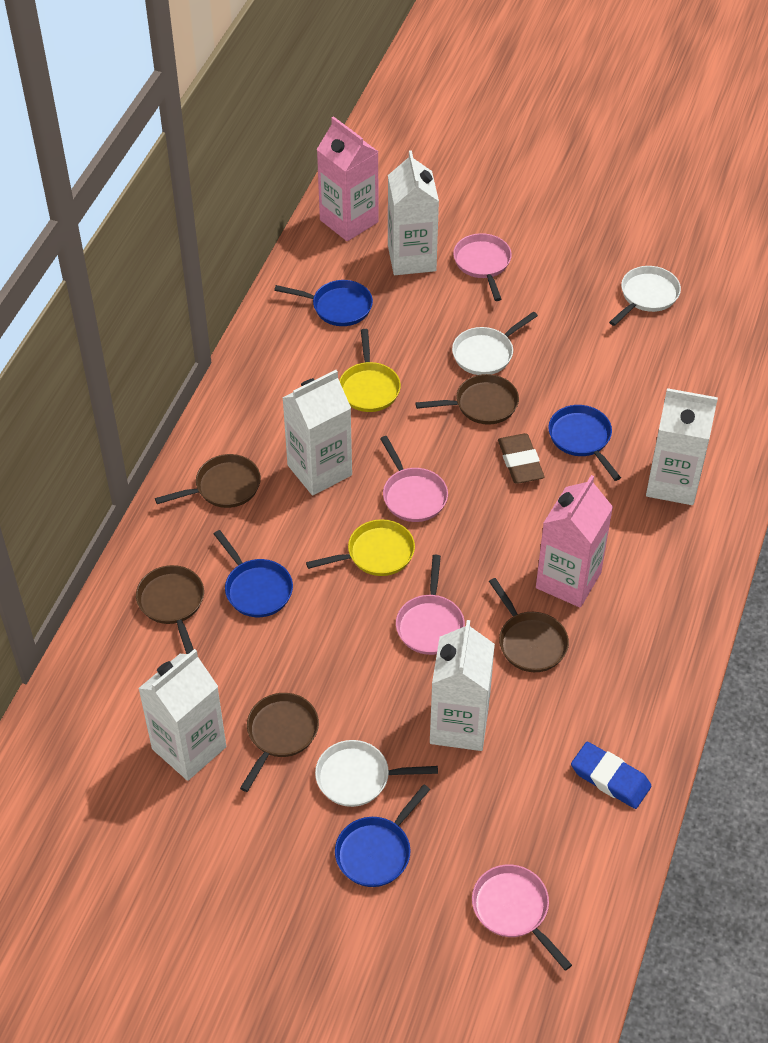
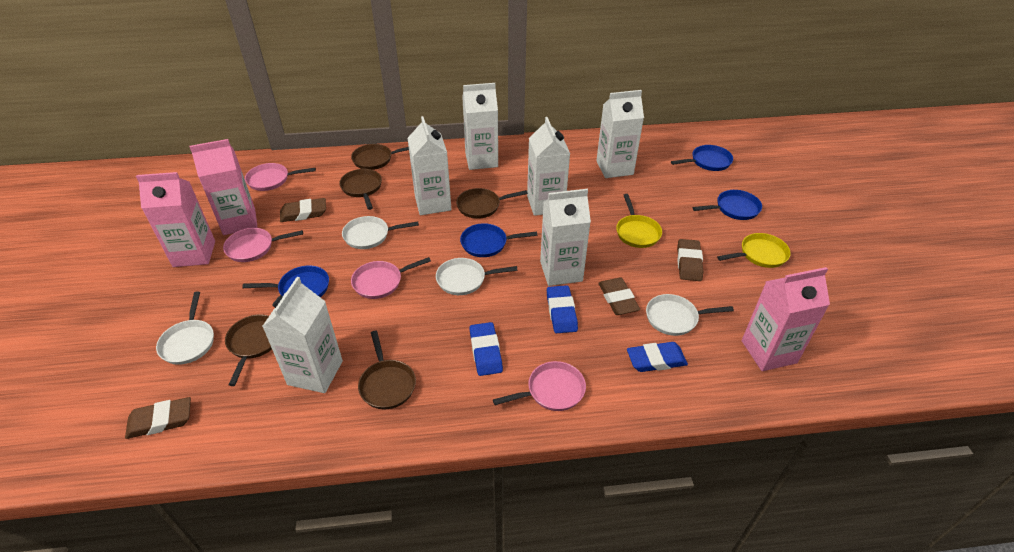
blue eraser: 1 -> 3
brown eraser: 1 -> 4
pink carton: 2 -> 3
white carton: 5 -> 6
white pan: 3 -> 4

